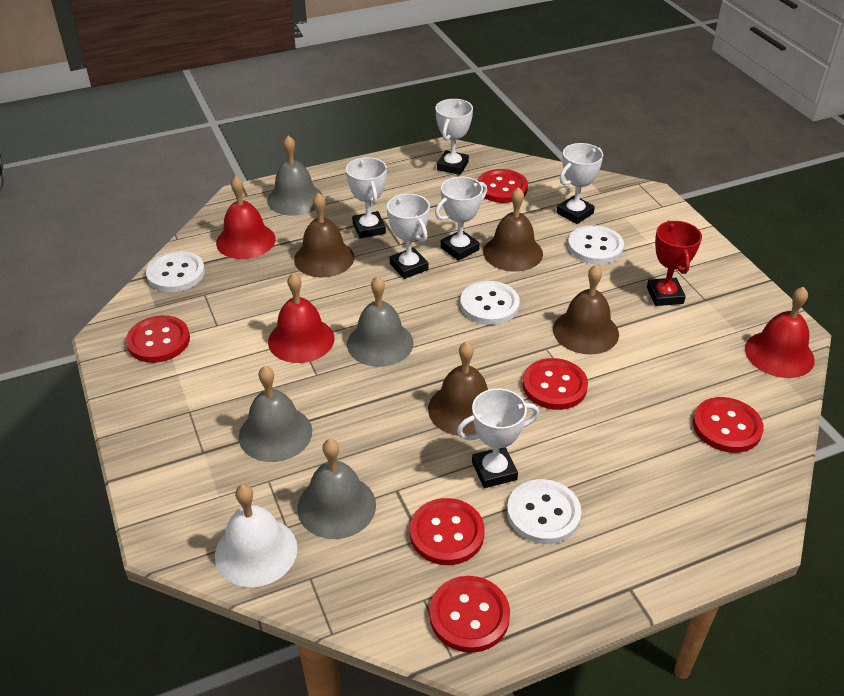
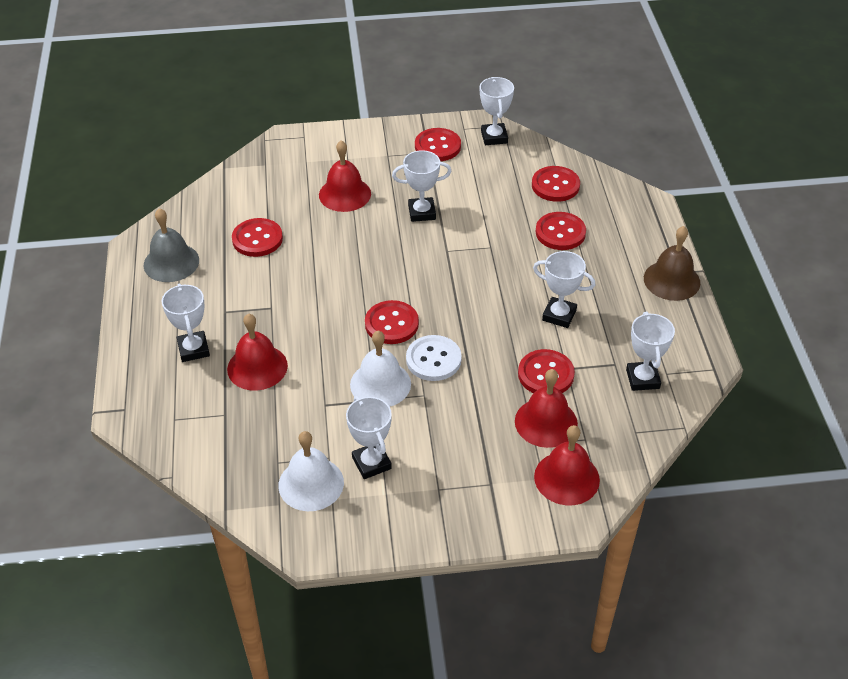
brown bell: 4 -> 1
grey bell: 4 -> 1
red bell: 3 -> 4
red trophy: 1 -> 0
white bell: 1 -> 2
white button: 4 -> 1

